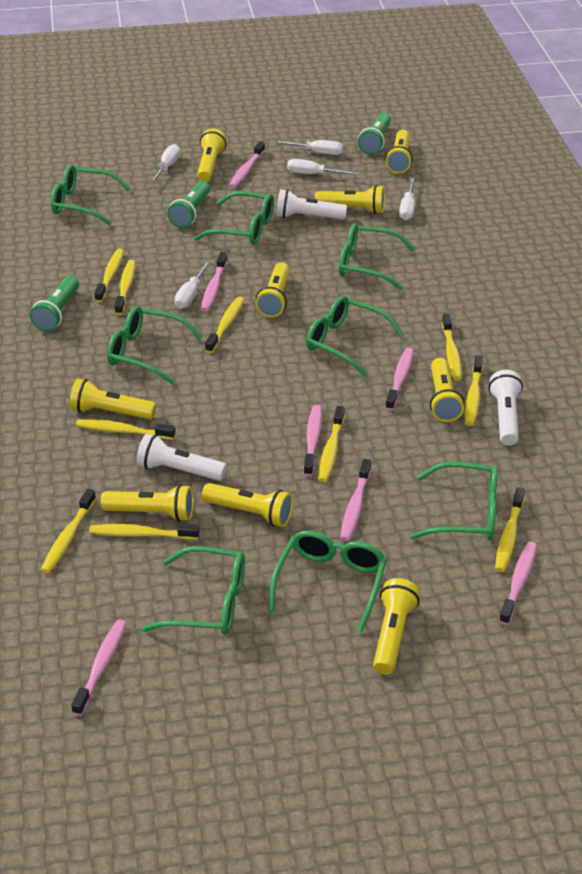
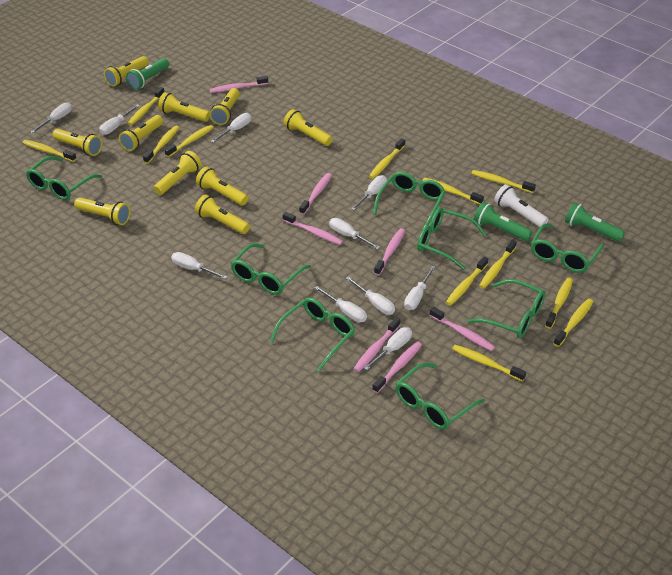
white flashlight: 3 -> 1
white screwdriver: 5 -> 10
yellow flashlight: 9 -> 10
yellow toothbrush: 10 -> 12

